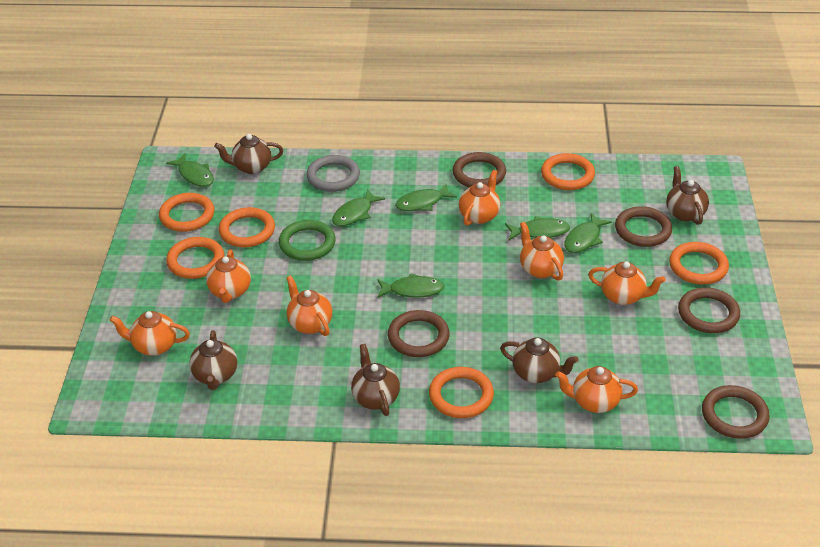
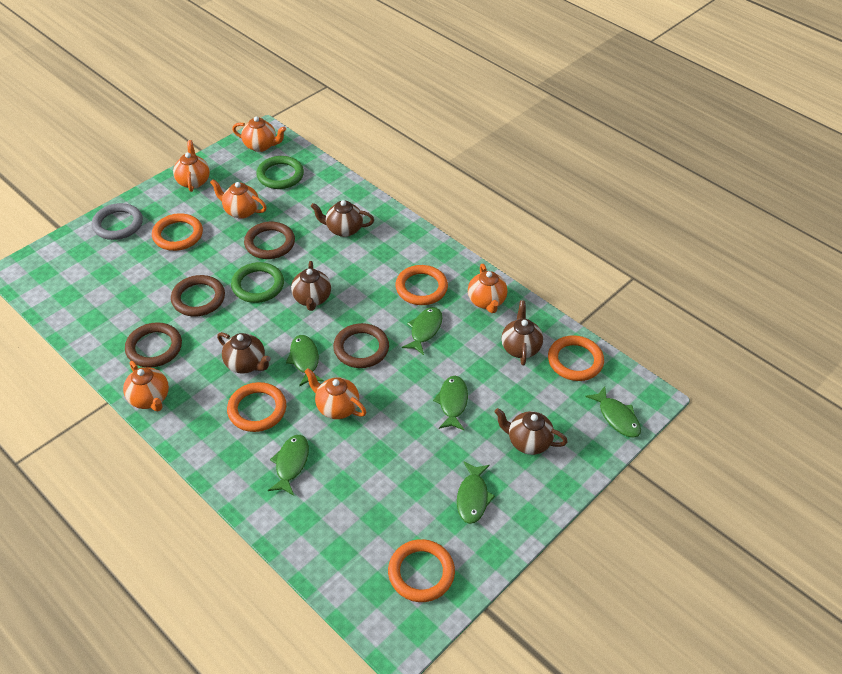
brown ring: 5 -> 4
green ring: 1 -> 2
orange ring: 6 -> 5
orange teapot: 7 -> 6

